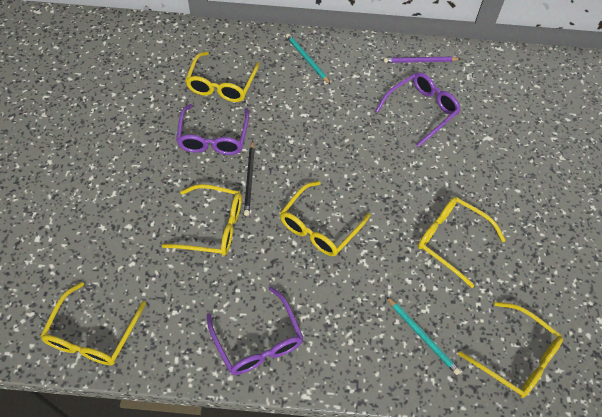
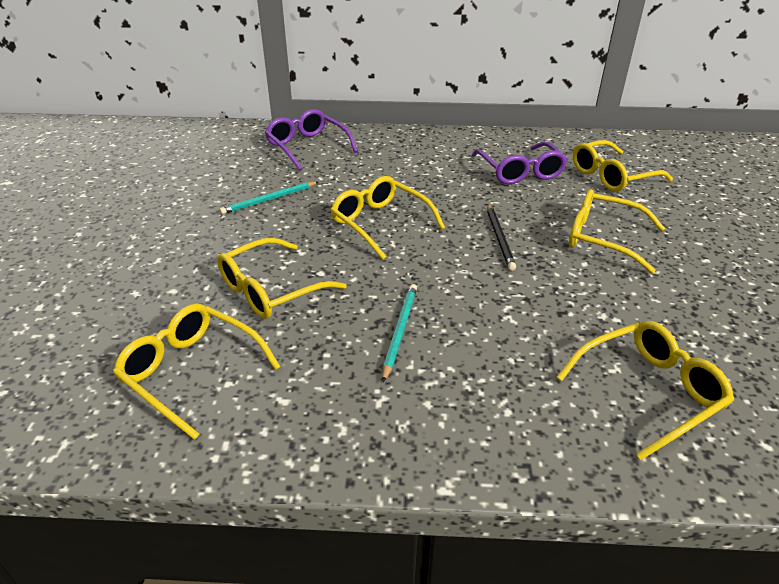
purple glasses: 3 -> 2
purple pencil: 1 -> 0

